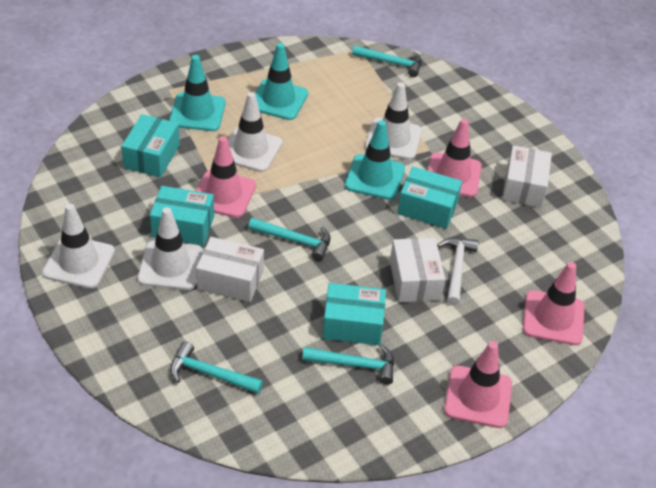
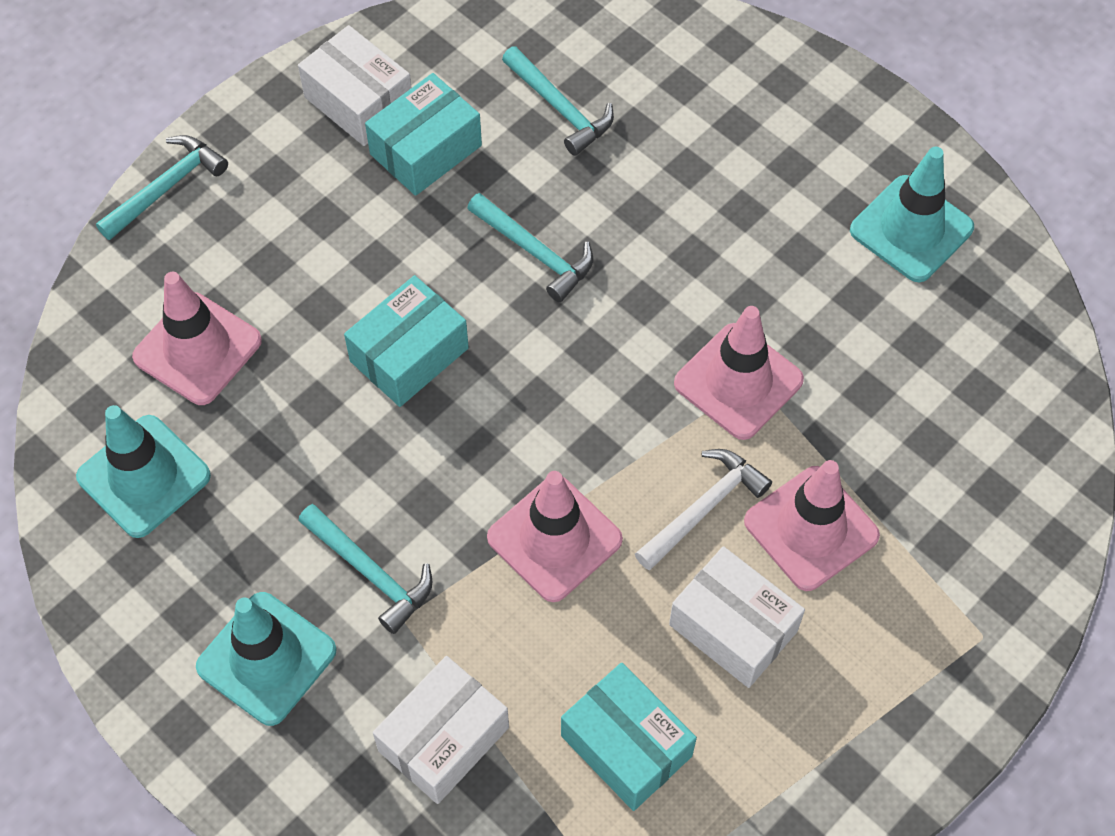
turquoise box: 4 -> 3
white traffic cone: 4 -> 0

